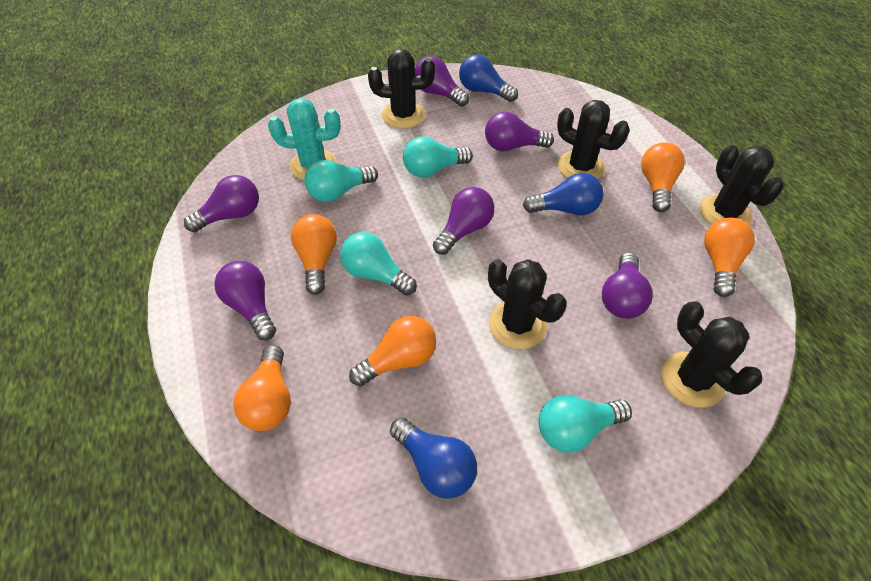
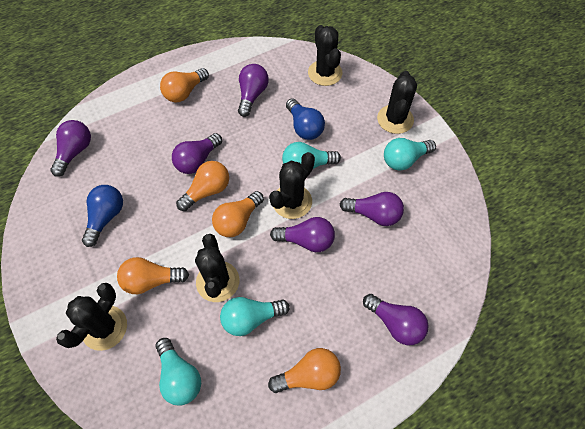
blue light bulb: 3 -> 2
turquoise cactus: 1 -> 0

